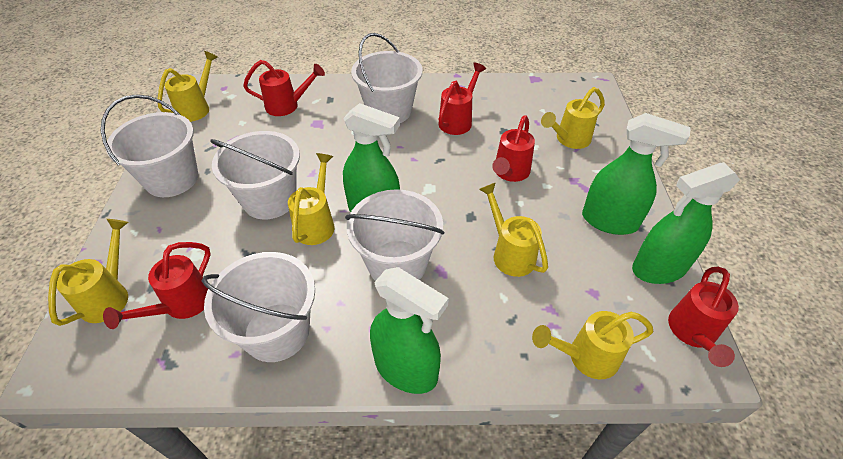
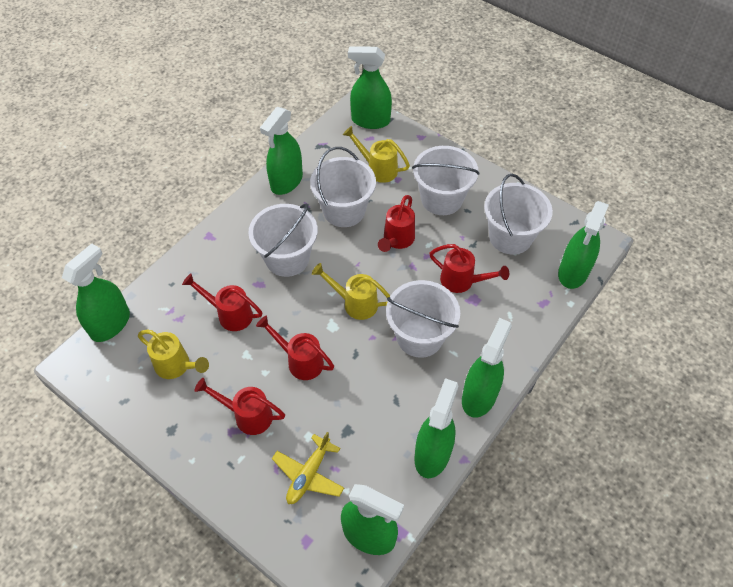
green spray bottle: 4 -> 7
yellow plane: 0 -> 1
yellow watering can: 6 -> 3

